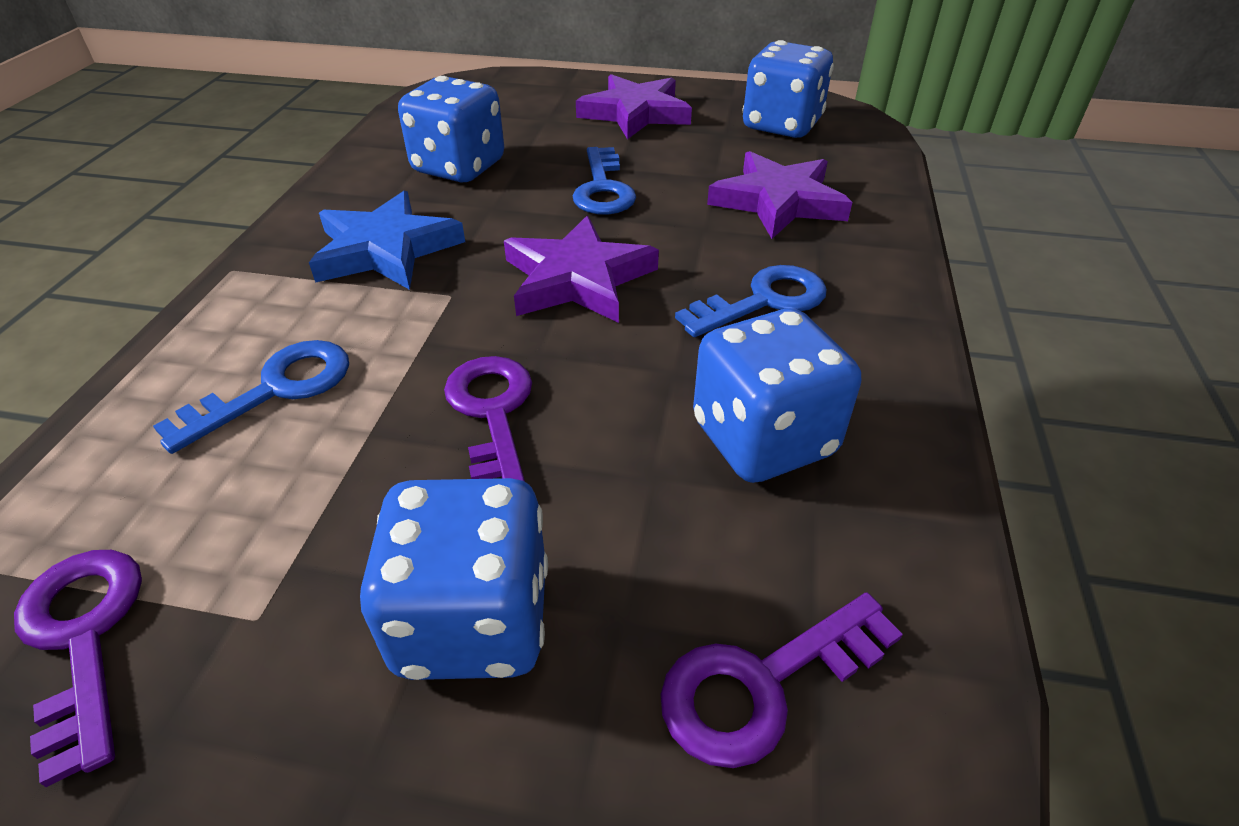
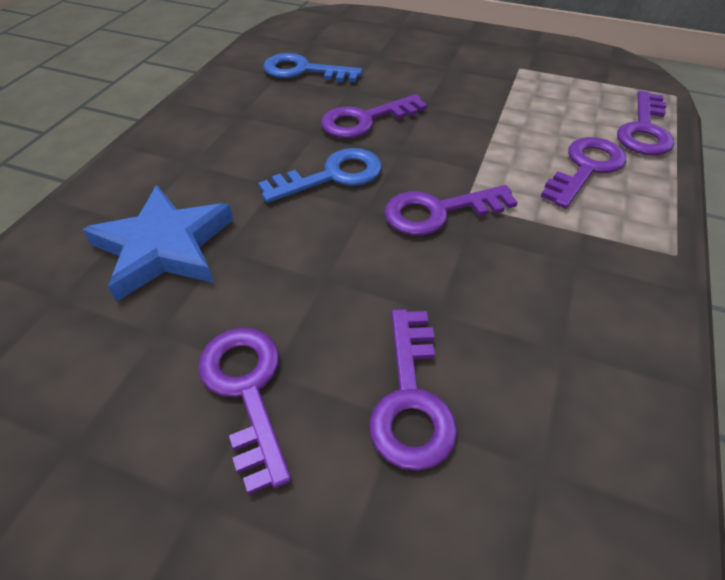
blue dice: 4 -> 0
blue key: 3 -> 2
purple key: 3 -> 6
purple star: 3 -> 0

